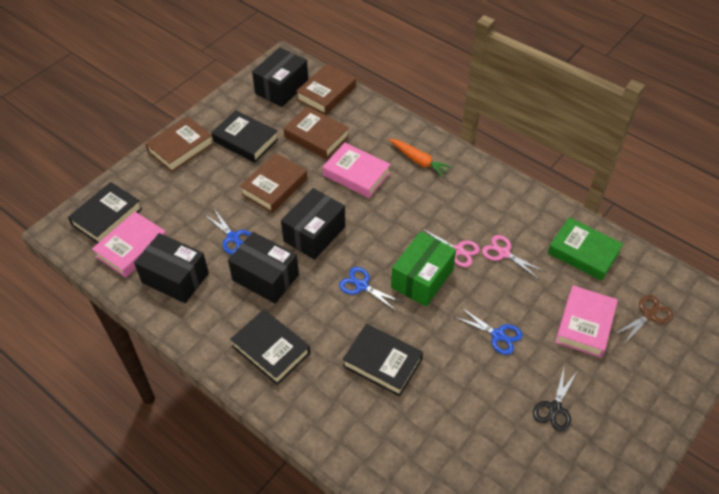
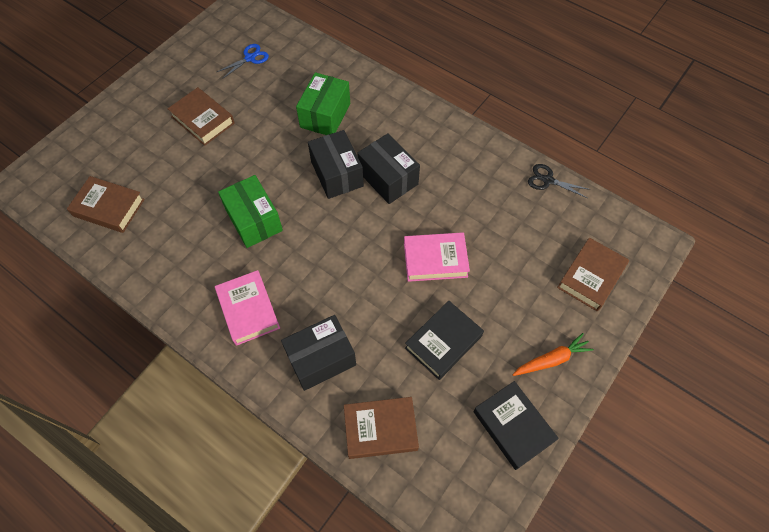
black book: 4 -> 2
black box: 4 -> 3
blue scissors: 3 -> 1
brown scissors: 1 -> 0
green book: 1 -> 0
green box: 1 -> 2
pink book: 3 -> 2
pink scissors: 2 -> 0

